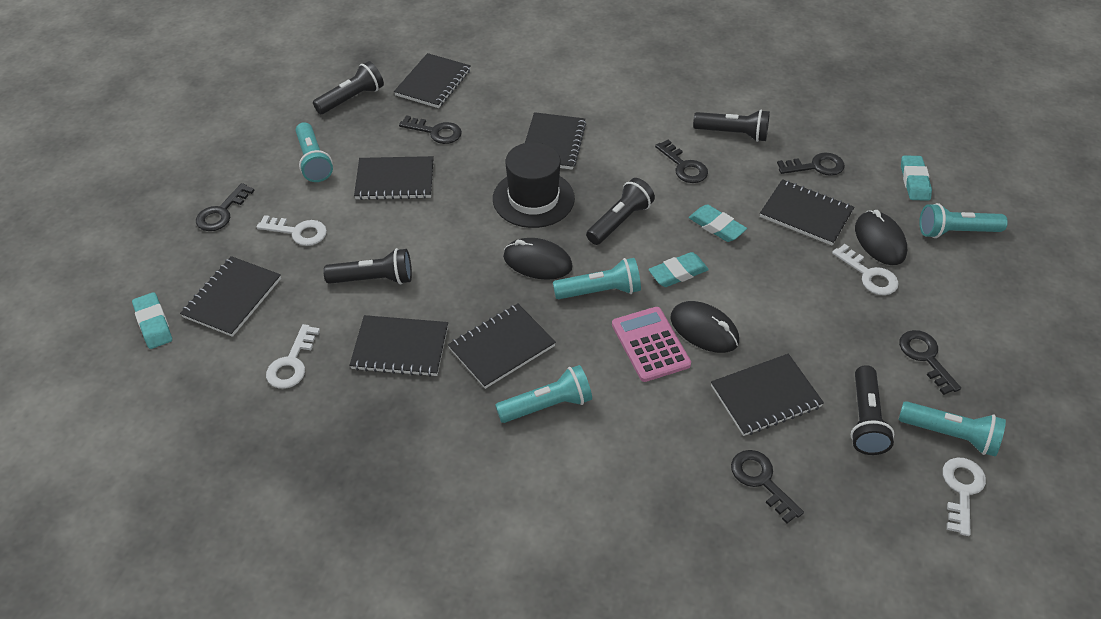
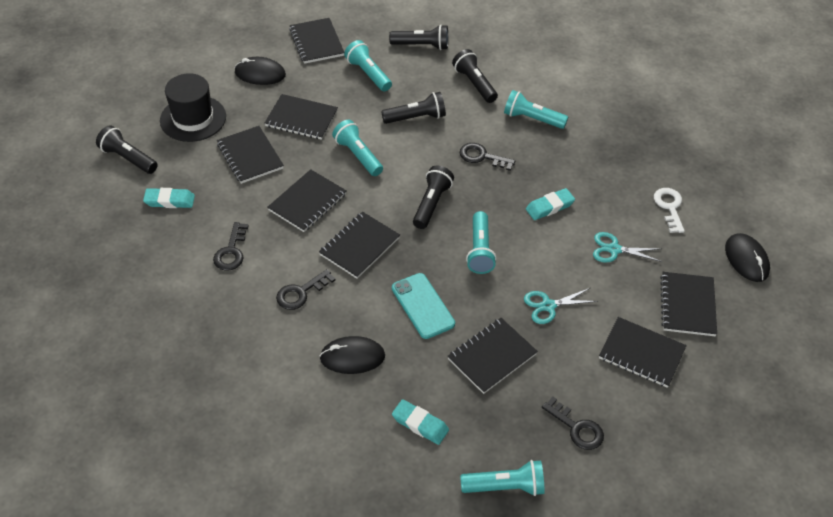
black key: 6 -> 4
pink calculator: 1 -> 0
turquoise eraser: 4 -> 3
turquoise phone: 0 -> 1
turquoise scissors: 0 -> 2
white key: 4 -> 1

